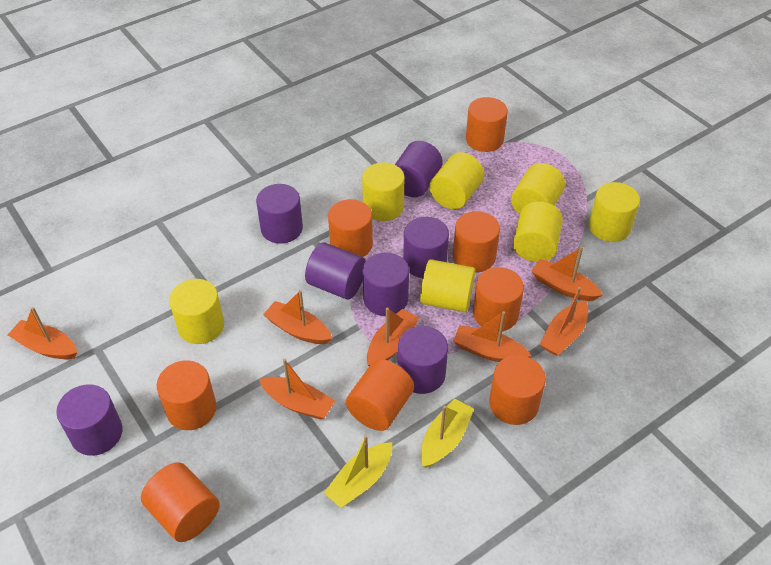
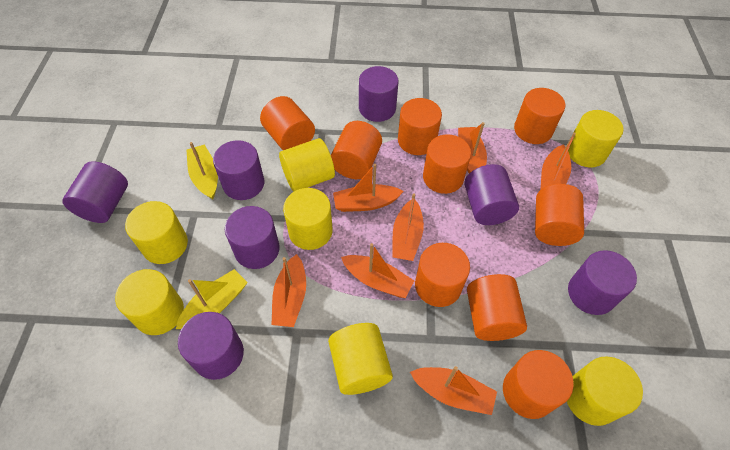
orange cylinder: 8 -> 9

